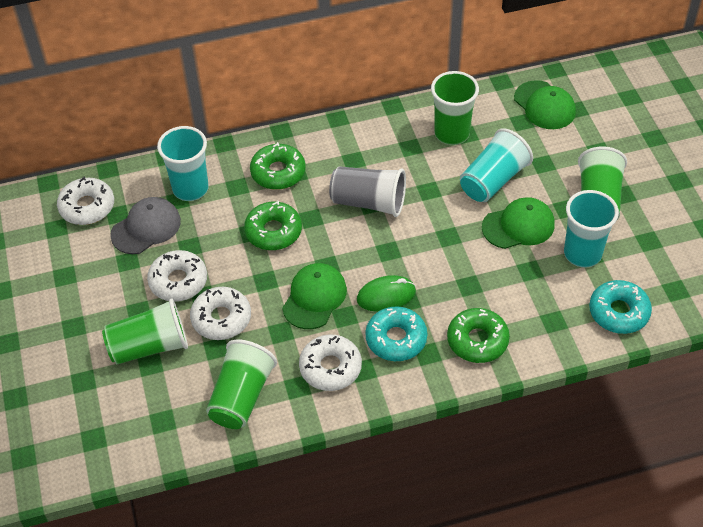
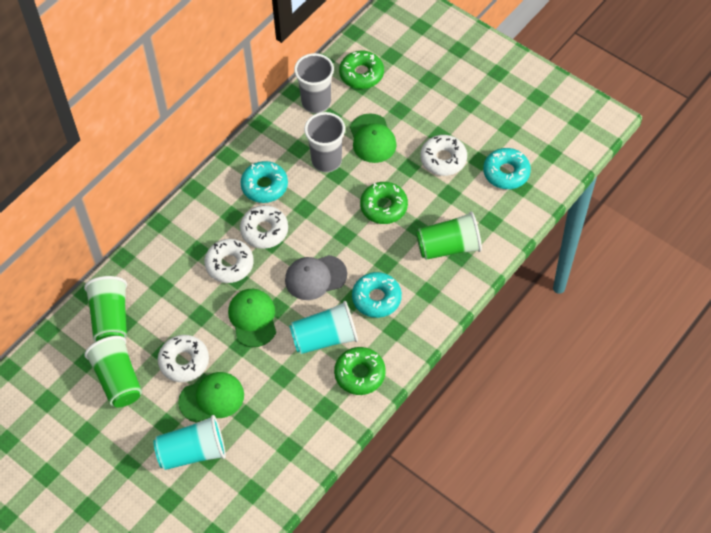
green cup: 4 -> 3
green mouse: 1 -> 0
grey cup: 1 -> 2
turquoise cup: 3 -> 2
turquoise donut: 2 -> 3

